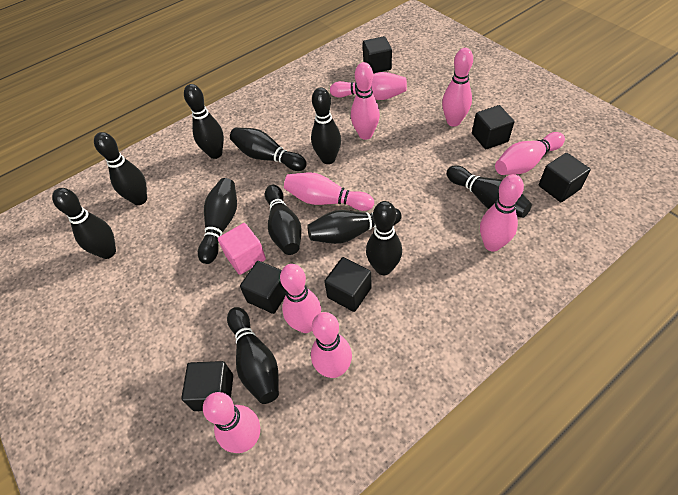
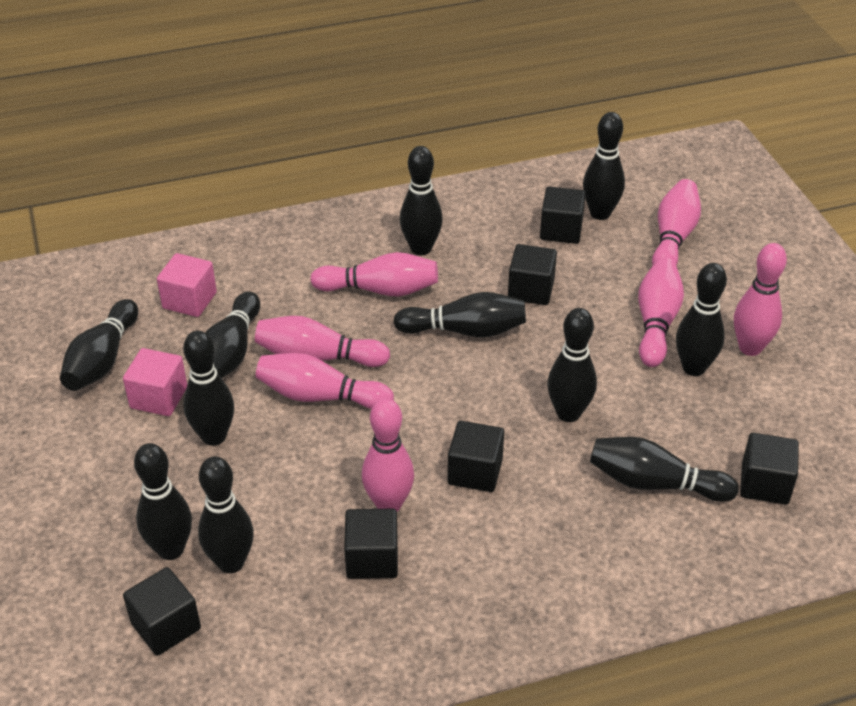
pink bowling pin: 9 -> 7
pink cube: 1 -> 2

